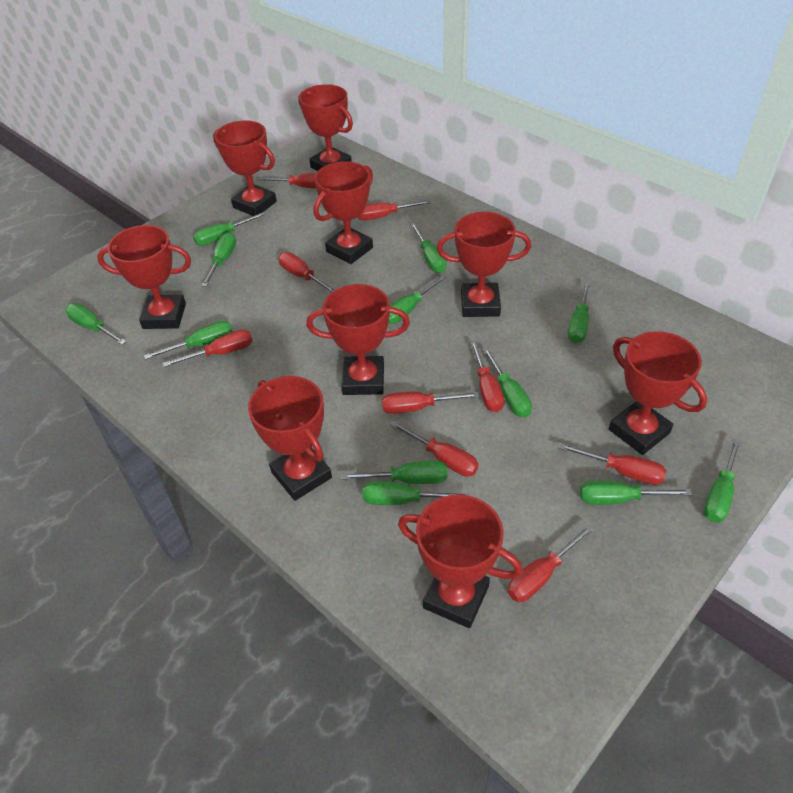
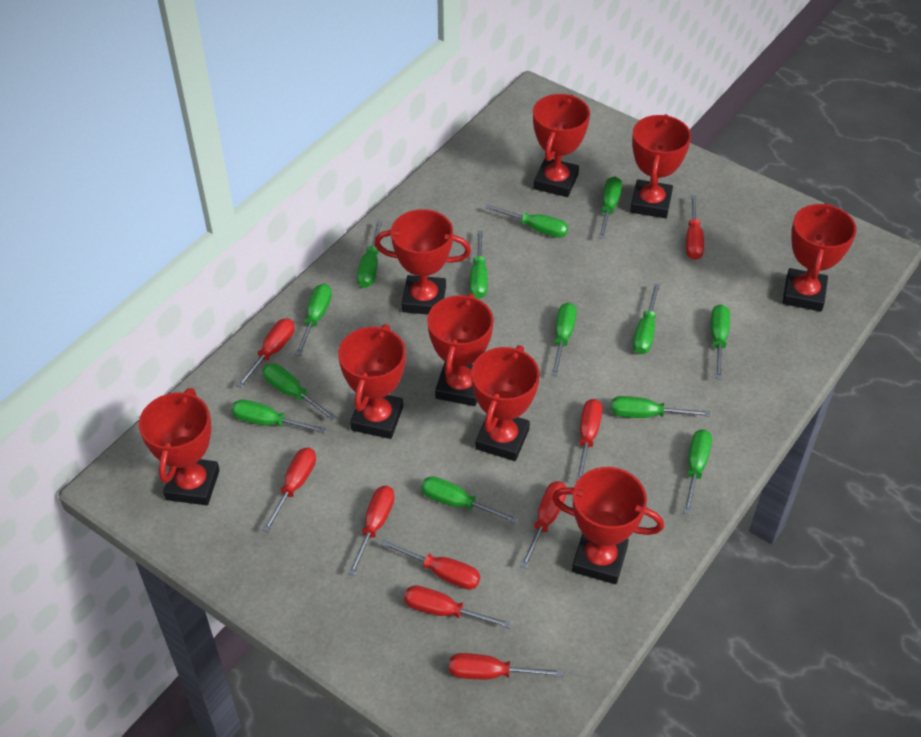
green screwdriver: 12 -> 13

